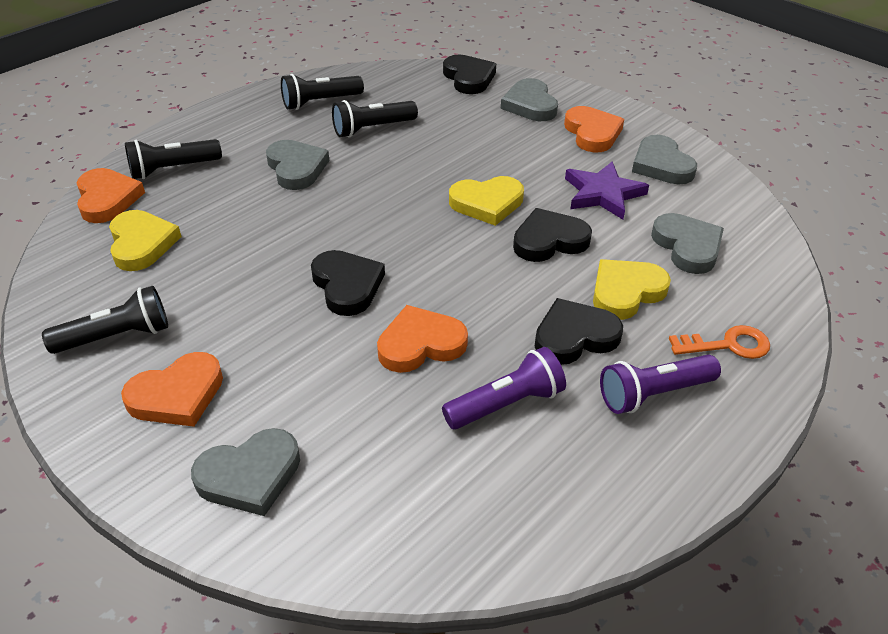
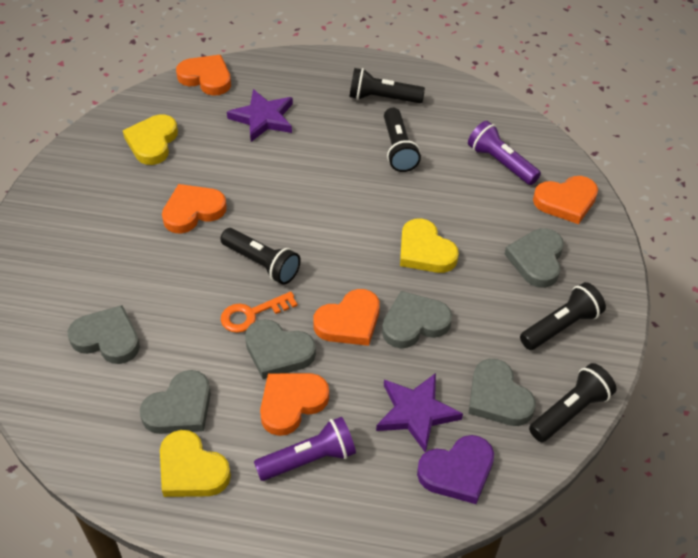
black flashlight: 4 -> 5
black heart: 4 -> 0
grey heart: 5 -> 6
orange heart: 4 -> 5
purple heart: 0 -> 1
purple star: 1 -> 2

